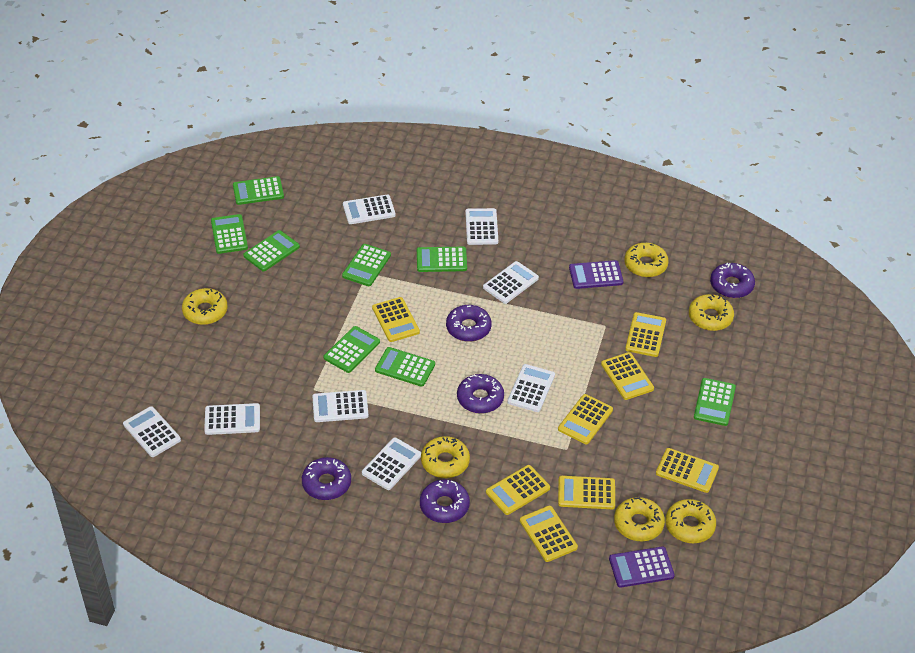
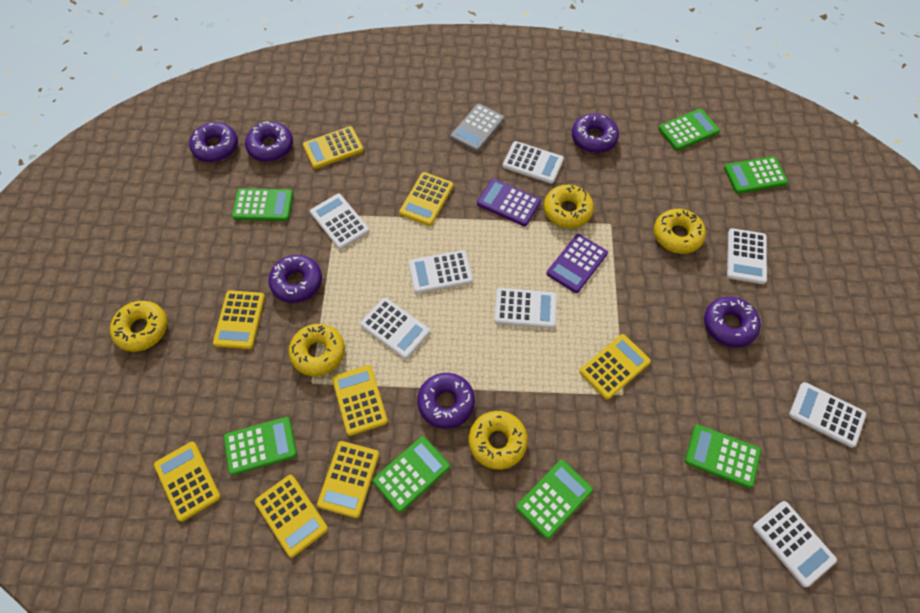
green calculator: 8 -> 7
grey calculator: 0 -> 1
purple donut: 5 -> 6
yellow donut: 6 -> 5

